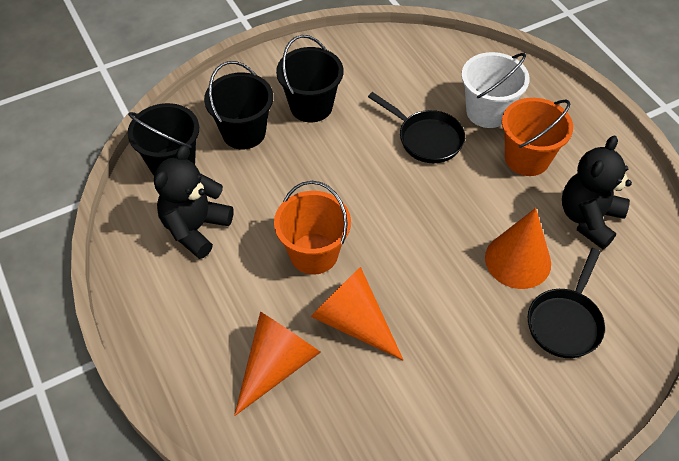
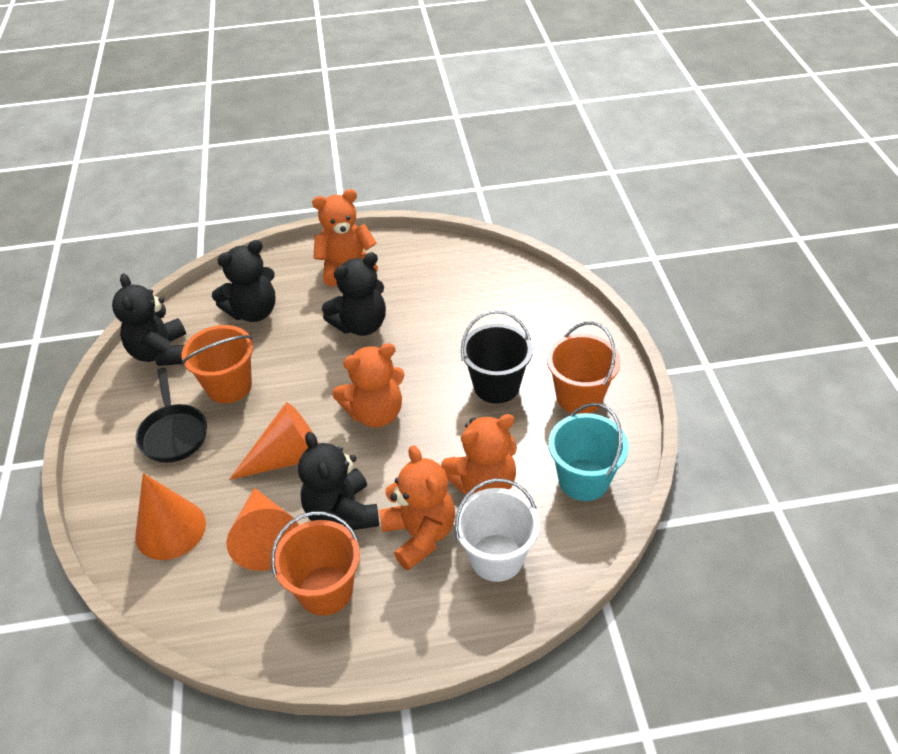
black bucket: 3 -> 1
black pan: 2 -> 1
black teddy bear: 2 -> 4
orange bucket: 2 -> 3
orange teddy bear: 0 -> 4
turquoise bucket: 0 -> 1

